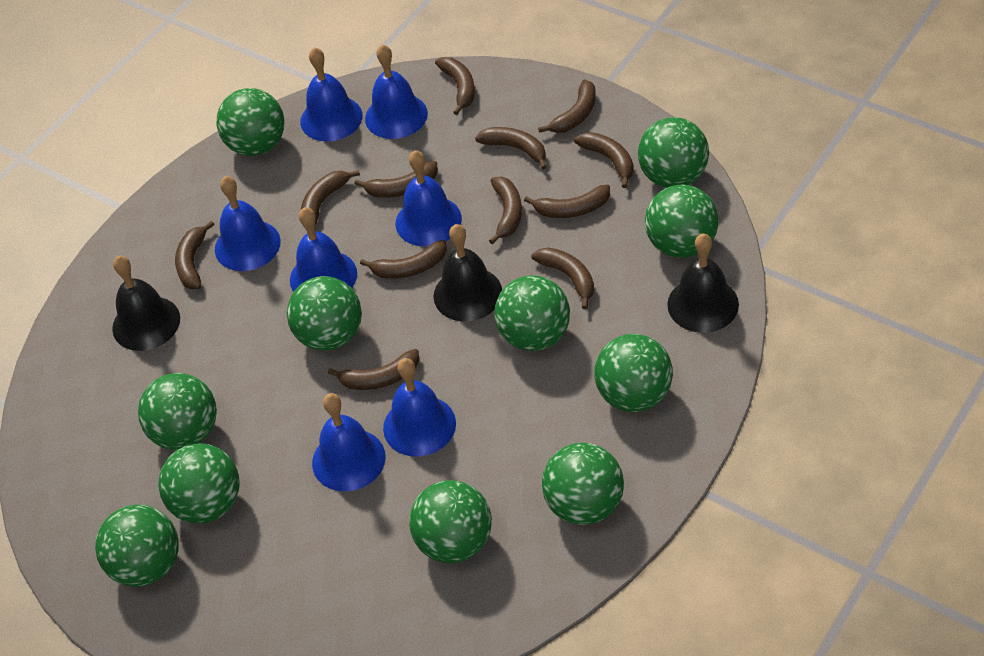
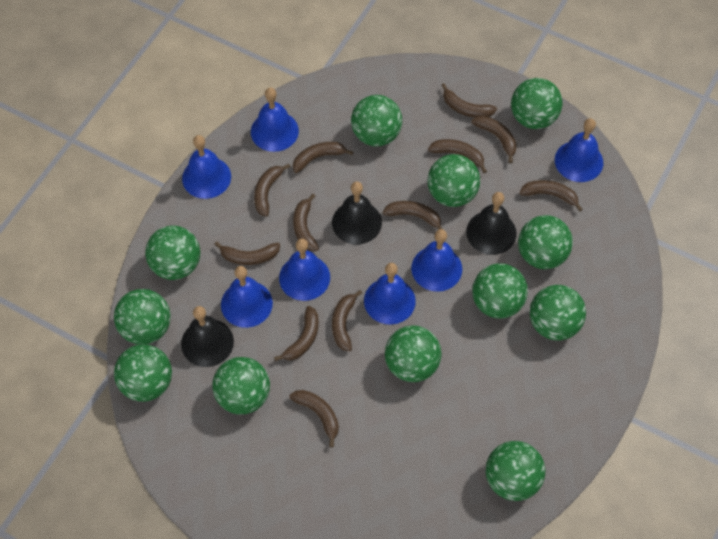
green ball: 11 -> 12

